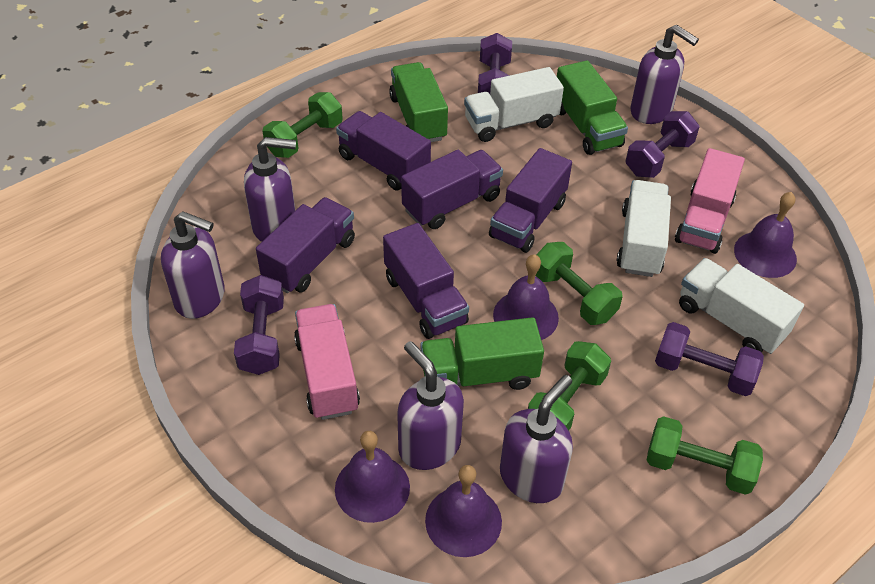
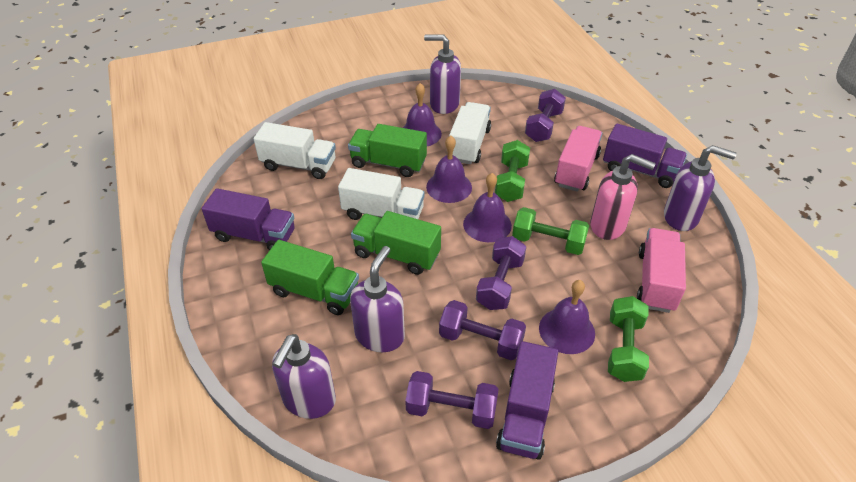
green dumbbell: 4 -> 3
pink soap dispenser: 0 -> 1
purple soap dispenser: 5 -> 4
purple truck: 5 -> 3

